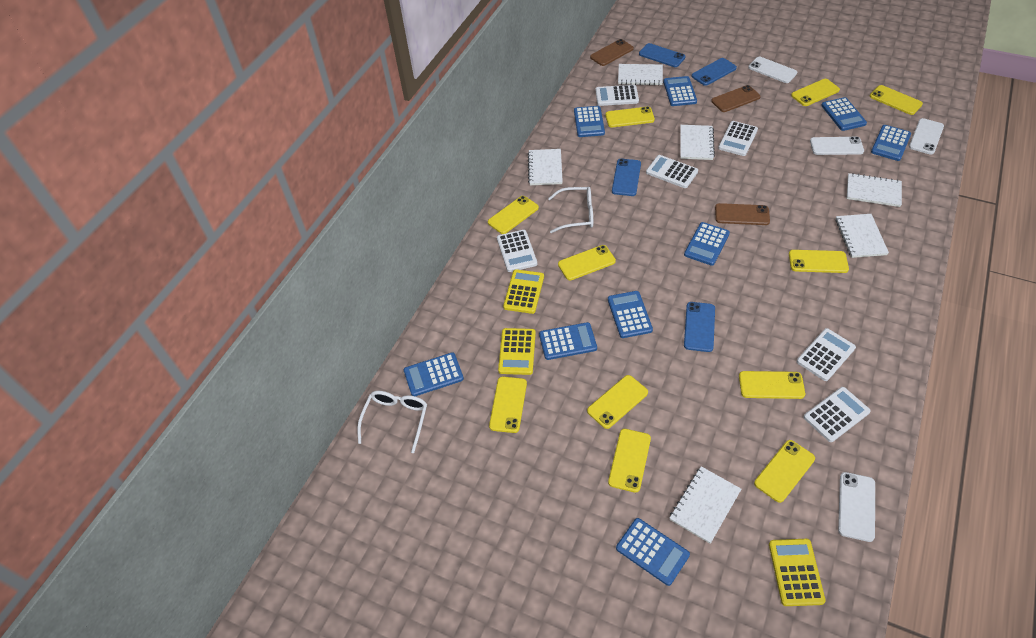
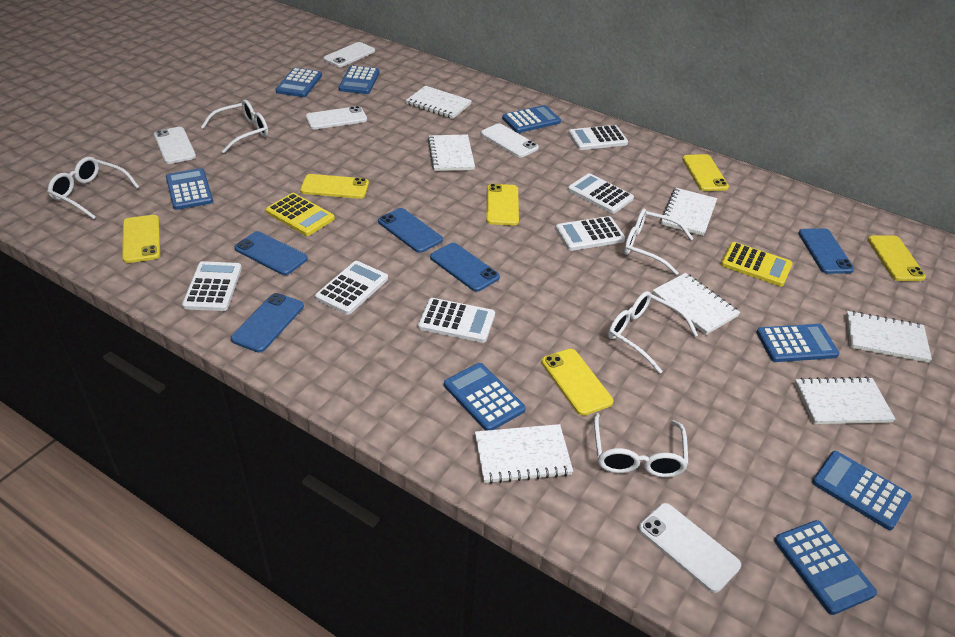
blue calculator: 9 -> 8
blue phone: 4 -> 5
brown phone: 3 -> 0
white glasses: 2 -> 5
white notebook: 6 -> 7
white phone: 4 -> 5
yellow calculator: 3 -> 2
yellow phone: 11 -> 6

